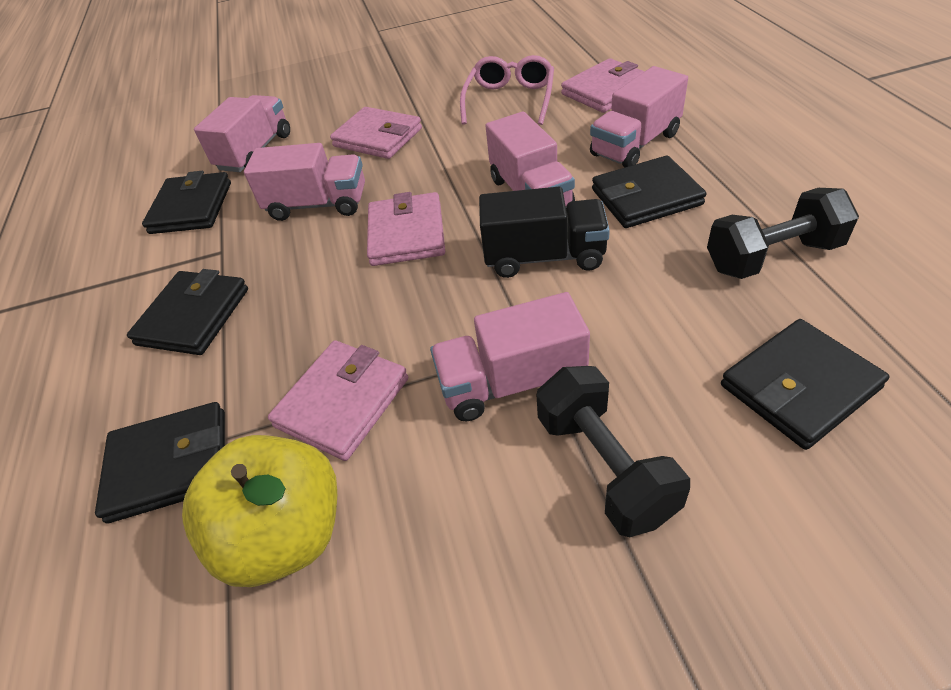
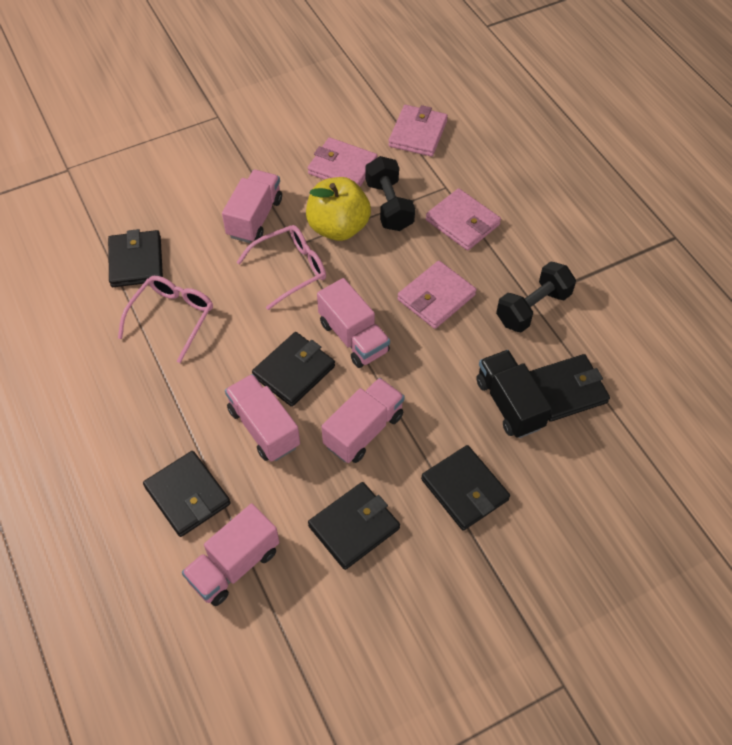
black wallet: 5 -> 6
pink glasses: 1 -> 2

